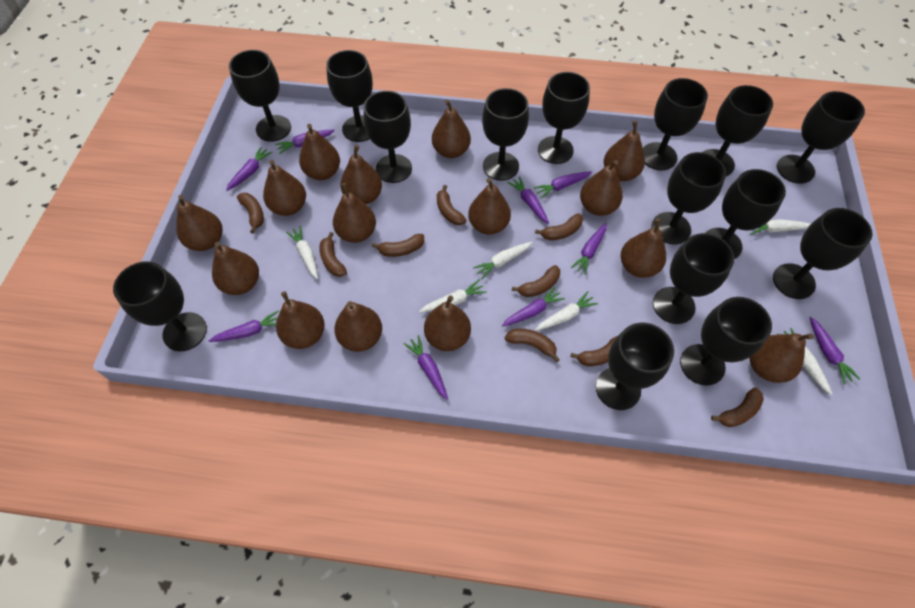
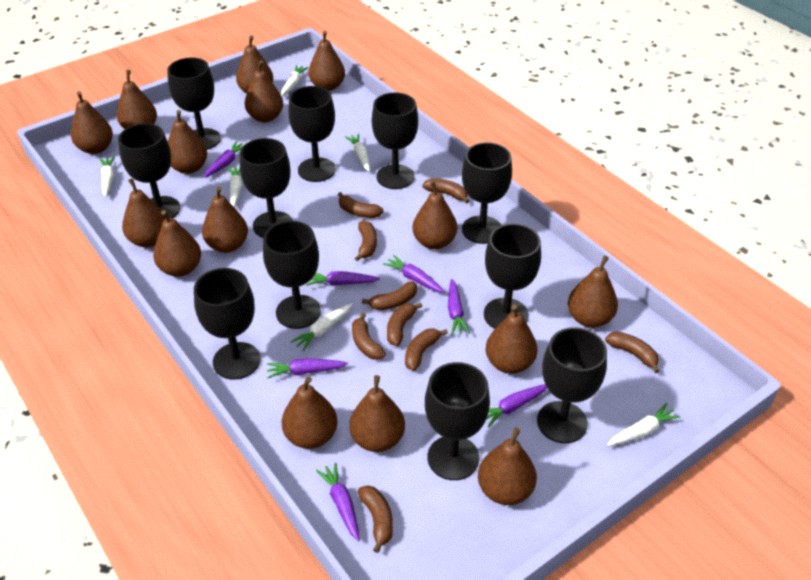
black goblet: 15 -> 11
purple carrot: 9 -> 7

